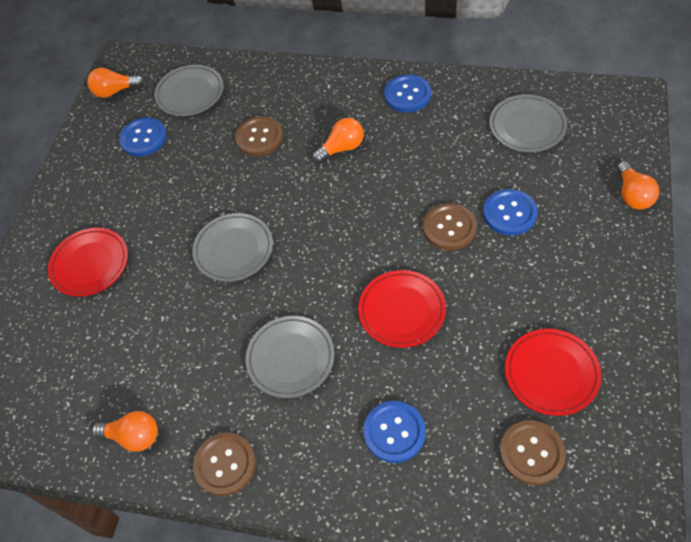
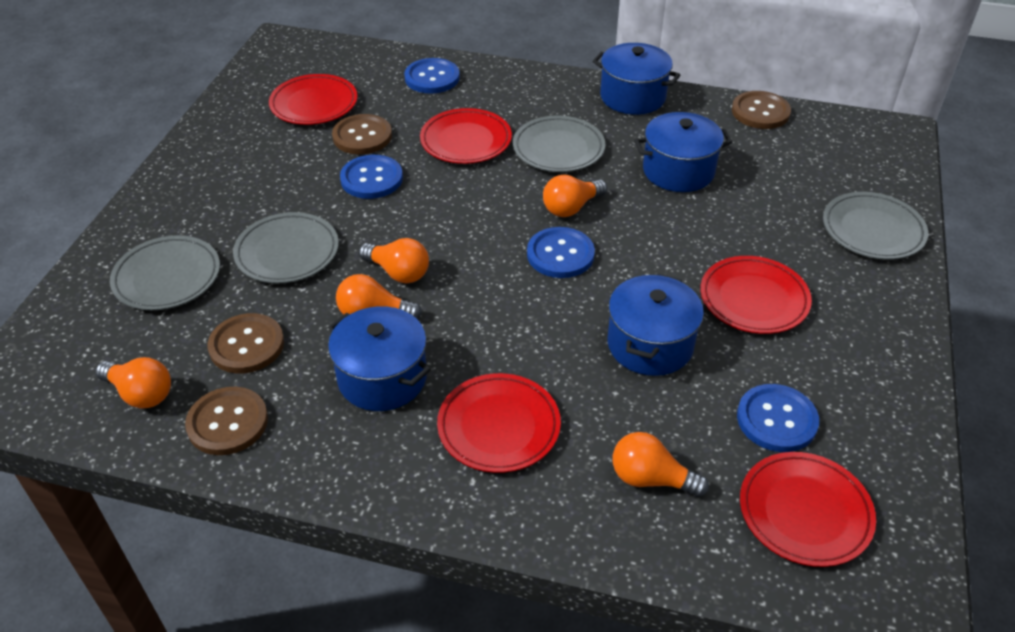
blue pot: 0 -> 4
orange light bulb: 4 -> 5
red plate: 3 -> 5

